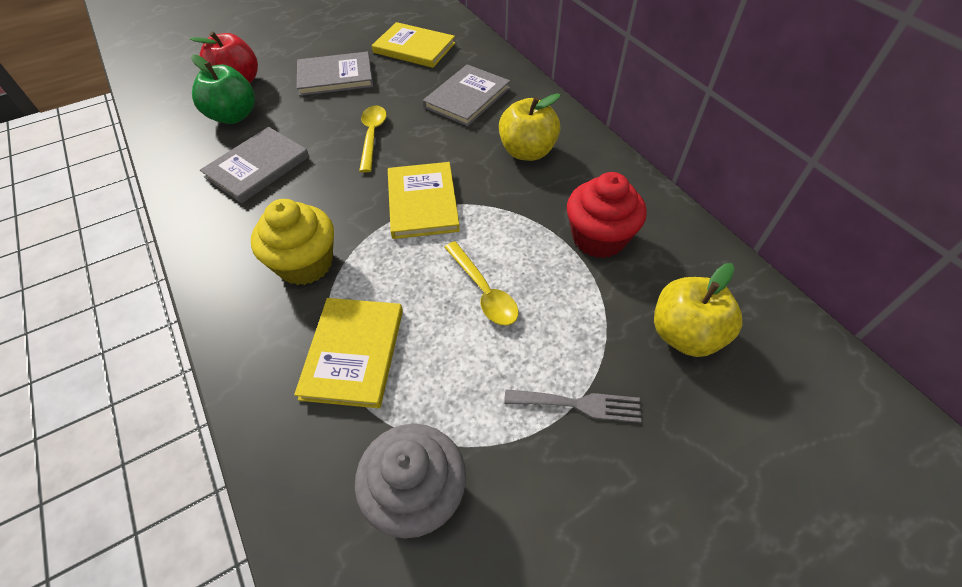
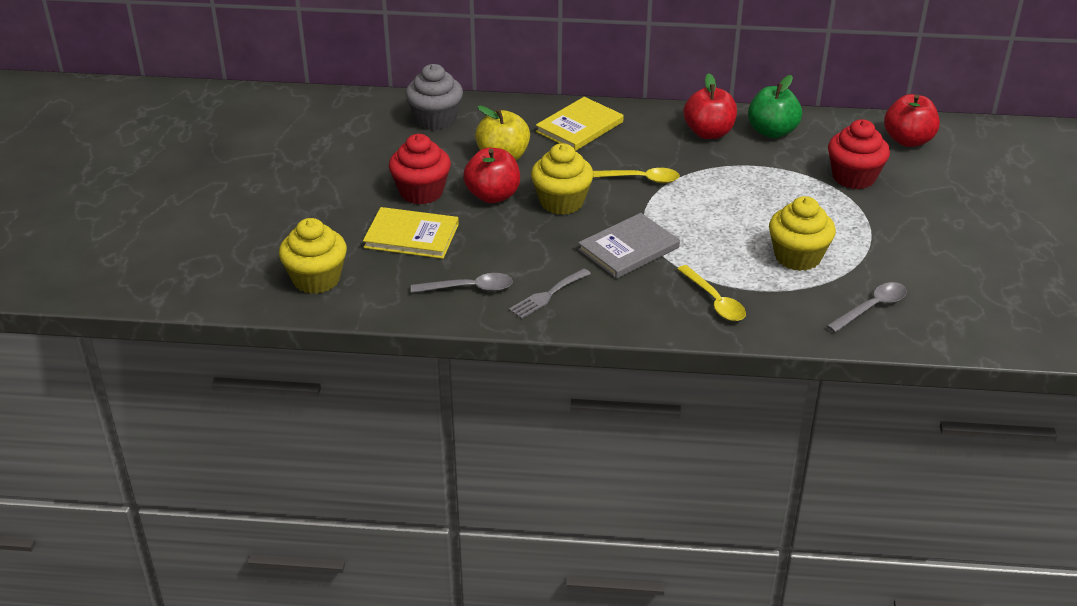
grey book: 3 -> 1
grey spoon: 0 -> 2
red apple: 1 -> 3
red cupcake: 1 -> 2
yellow apple: 2 -> 1
yellow book: 3 -> 2
yellow cupcake: 1 -> 3

